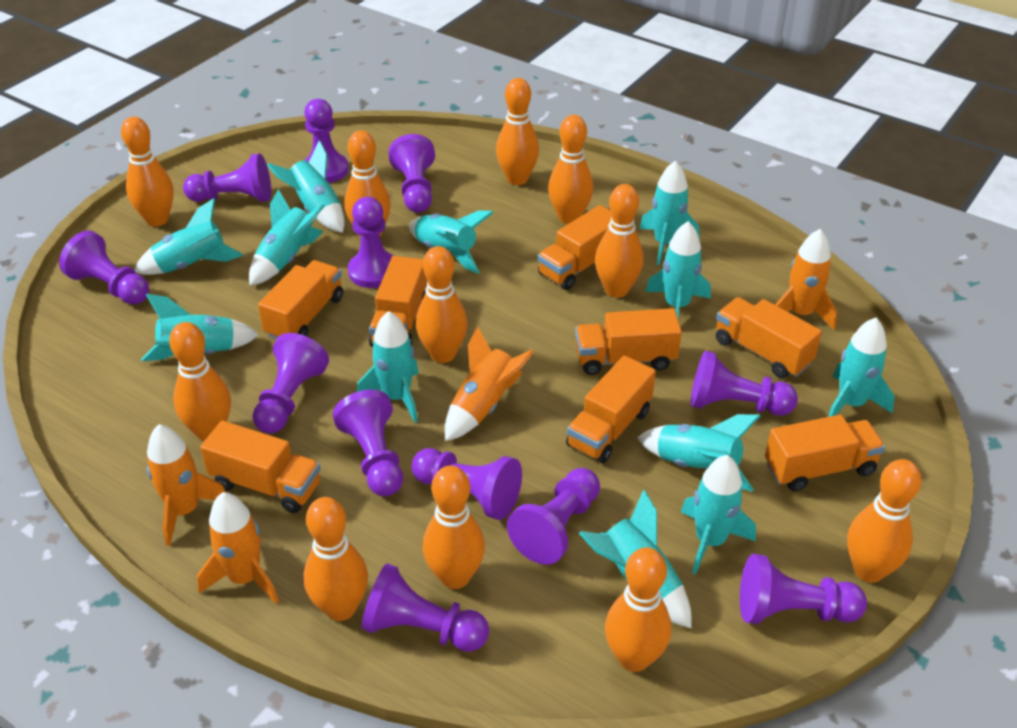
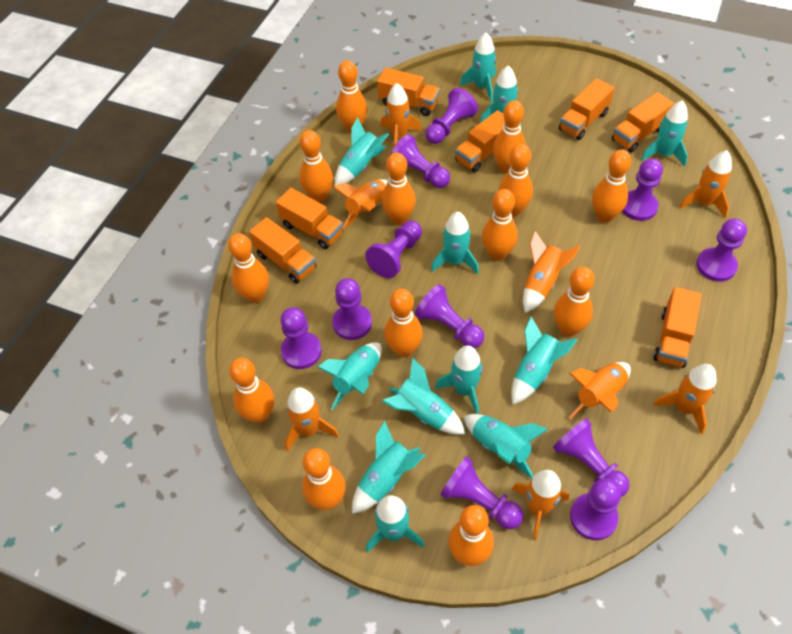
orange bowling pin: 11 -> 13
orange rocket: 4 -> 8
orange truck: 8 -> 7
purple pawn: 12 -> 11

